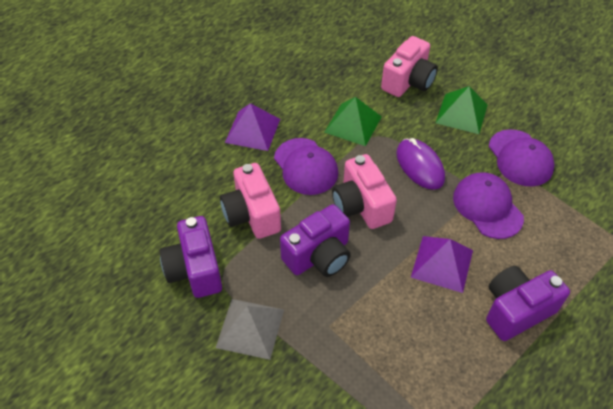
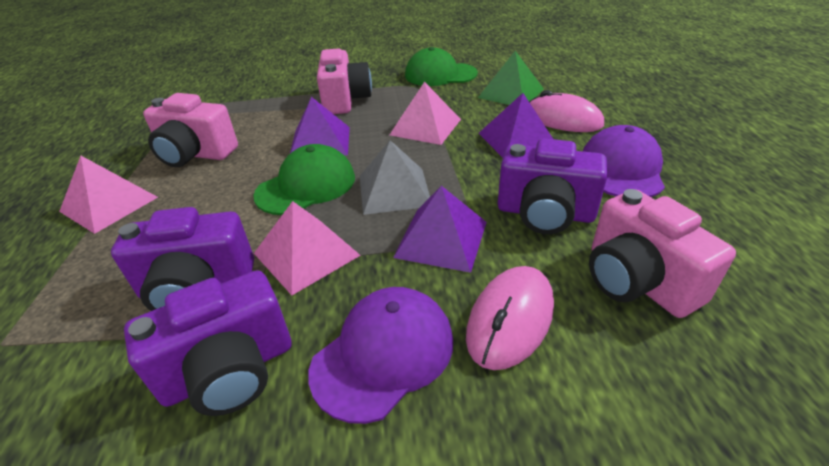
green cap: 0 -> 2
green pyramid: 2 -> 1
pink mouse: 0 -> 2
pink pyramid: 0 -> 3
purple cap: 3 -> 2
purple mouse: 1 -> 0
purple pyramid: 2 -> 3

